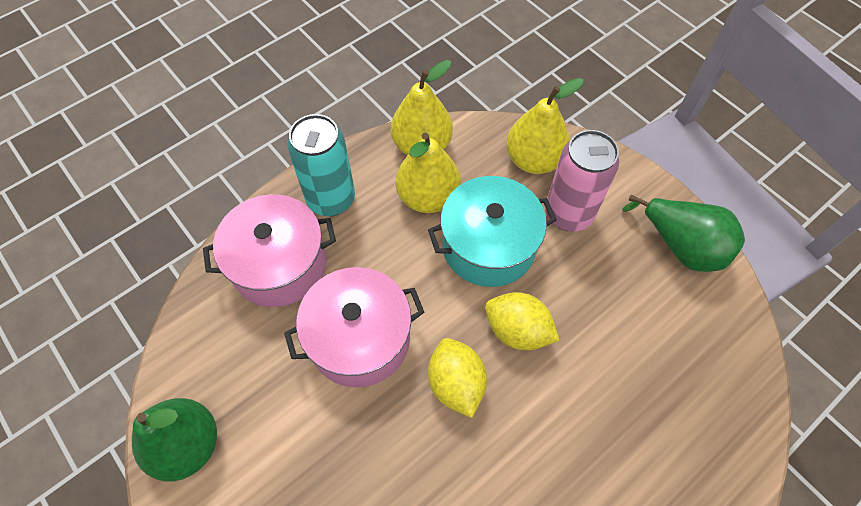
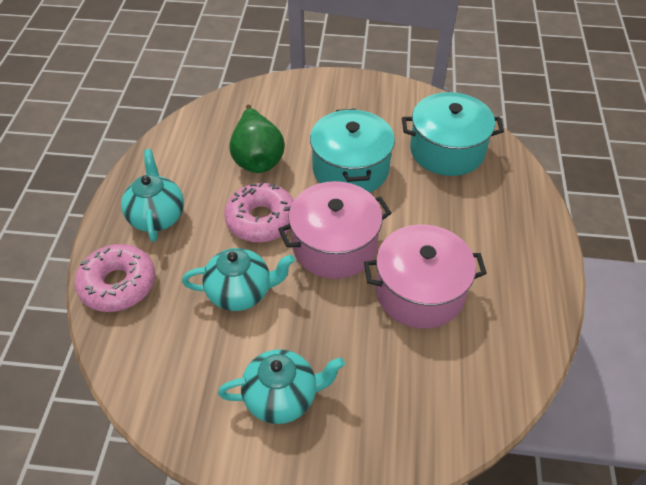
green pear: 2 -> 1
pink can: 1 -> 0
pink donut: 0 -> 2
turquoise can: 1 -> 0
turquoise pot: 1 -> 2
turquoise teapot: 0 -> 3
yellow lemon: 2 -> 0
yellow pear: 3 -> 0

